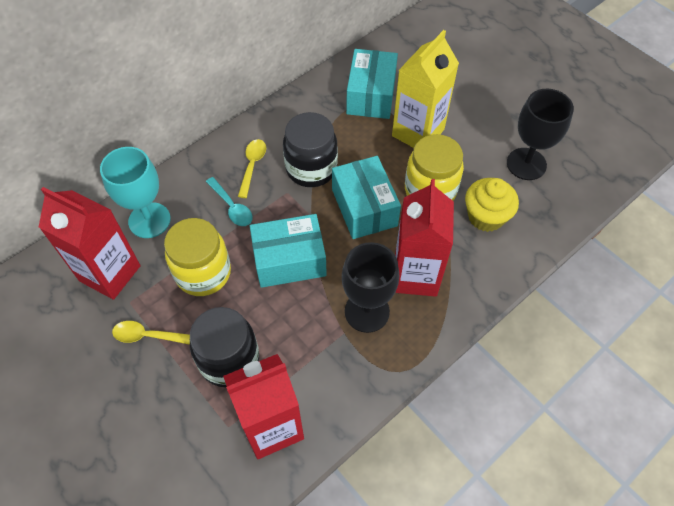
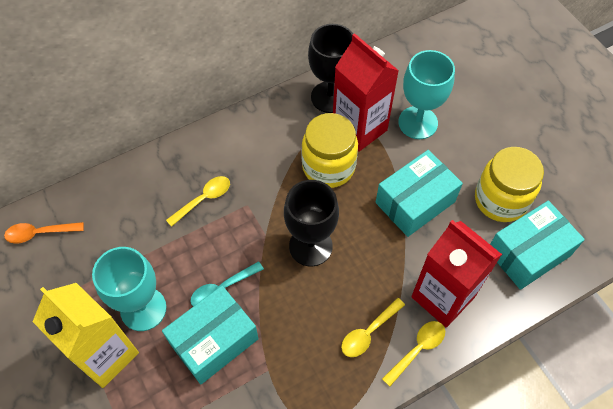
black jar: 2 -> 0
orange spoon: 0 -> 1
red carton: 3 -> 2
turquoise goblet: 1 -> 2
yellow cupcake: 1 -> 0
yellow spoon: 2 -> 3

